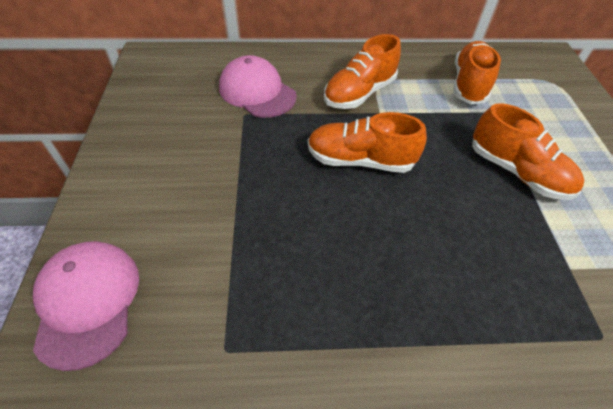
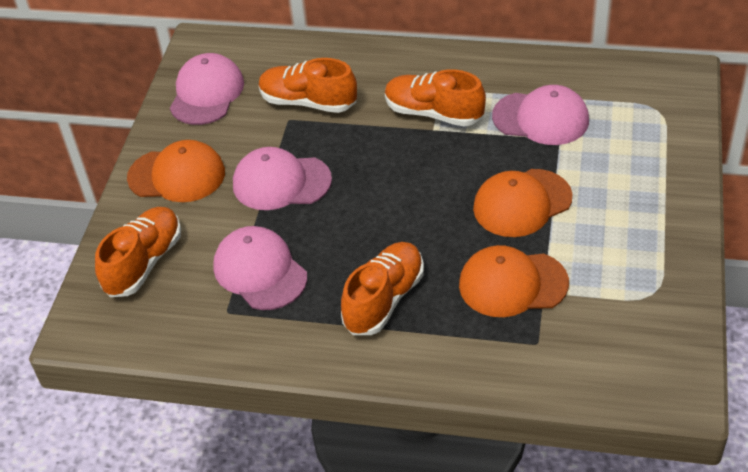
orange cap: 0 -> 3
pink cap: 2 -> 4

